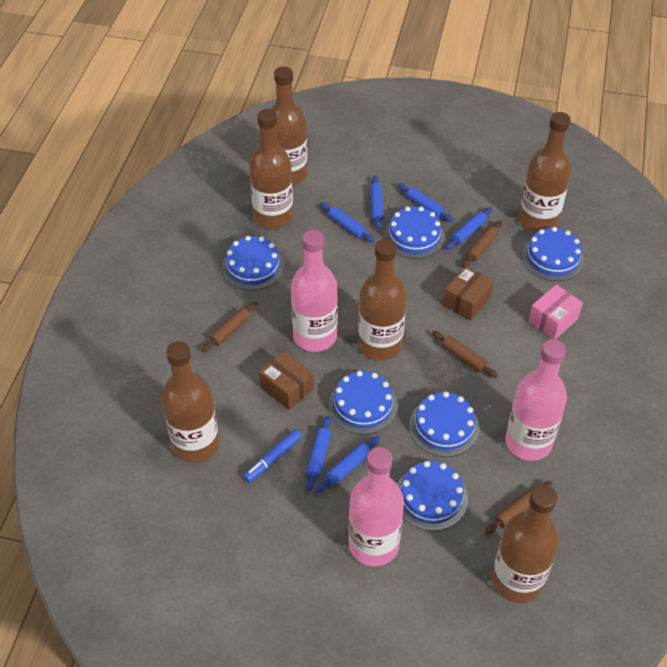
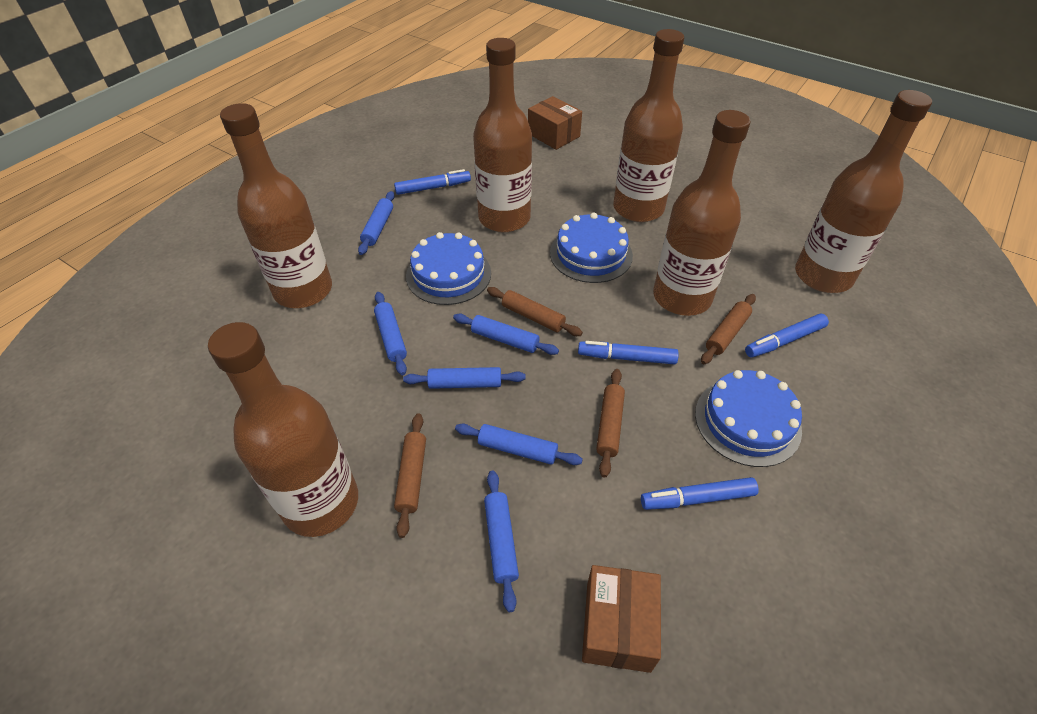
blue cake: 6 -> 3
blue marker: 1 -> 4
pink bottle: 3 -> 0
pink box: 1 -> 0

